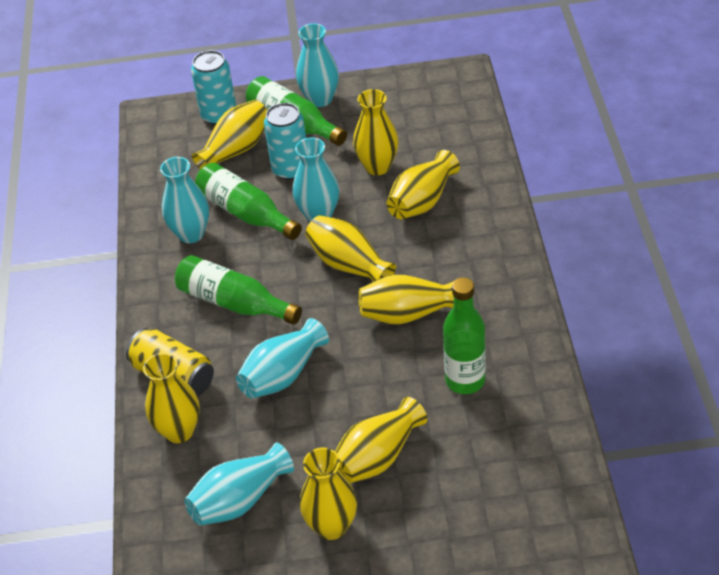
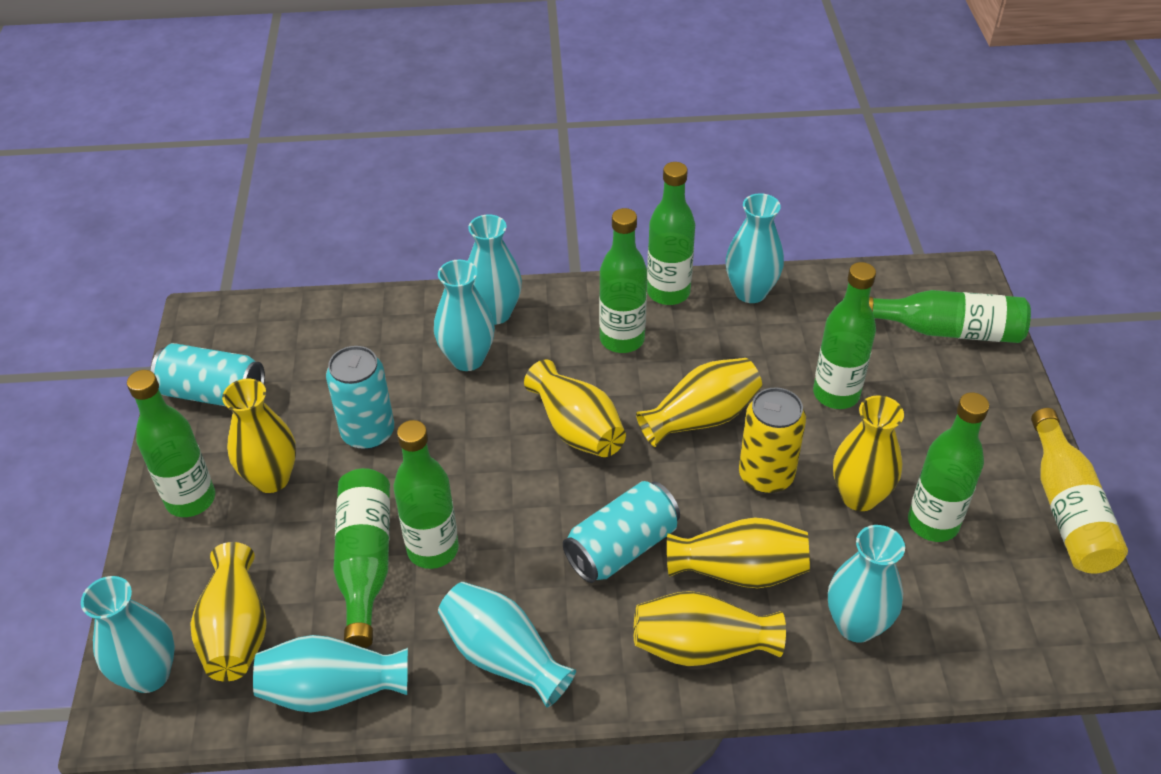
green bottle: 4 -> 8
turquoise can: 2 -> 3
turquoise vase: 5 -> 7
yellow bottle: 0 -> 1
yellow vase: 8 -> 7

